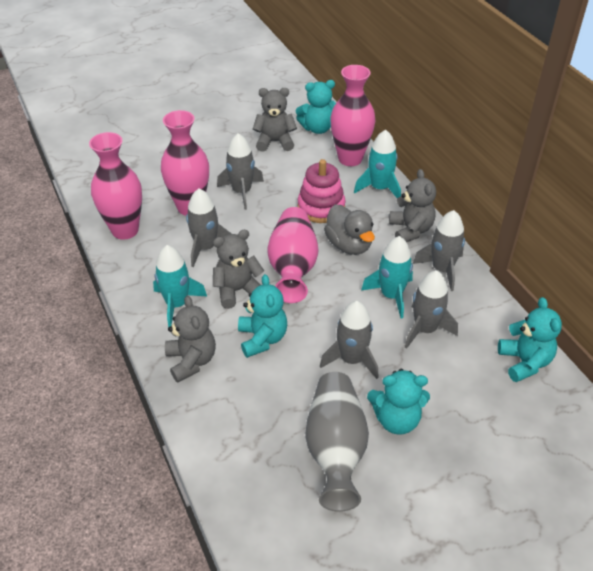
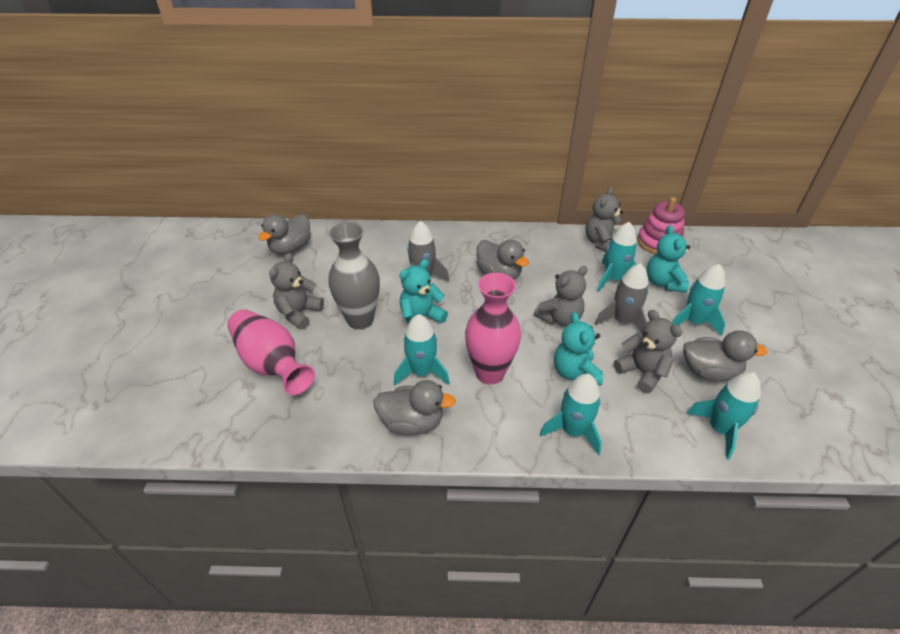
grey duck: 1 -> 4
grey rocket: 5 -> 2
pink vase: 4 -> 2
turquoise rocket: 3 -> 5
turquoise teddy bear: 4 -> 3

